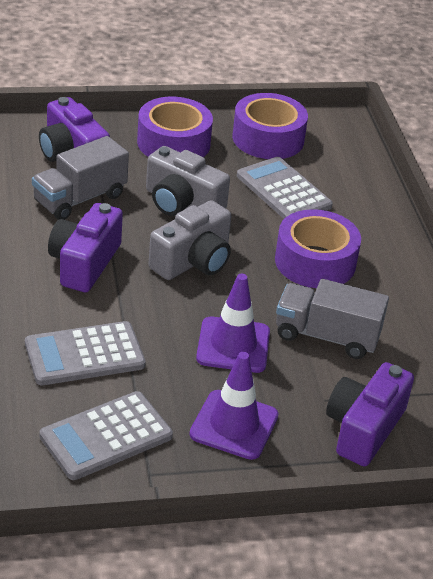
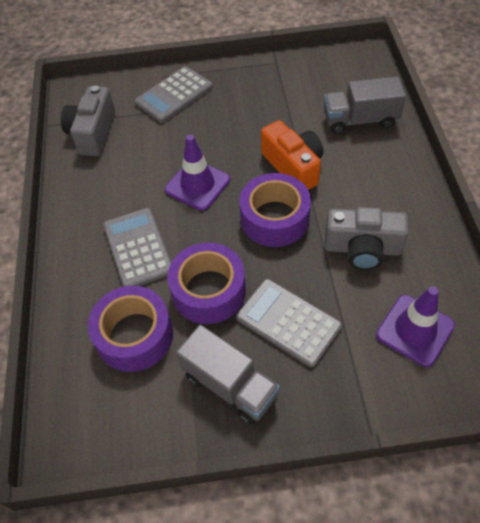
orange camera: 0 -> 1
purple camera: 3 -> 0

